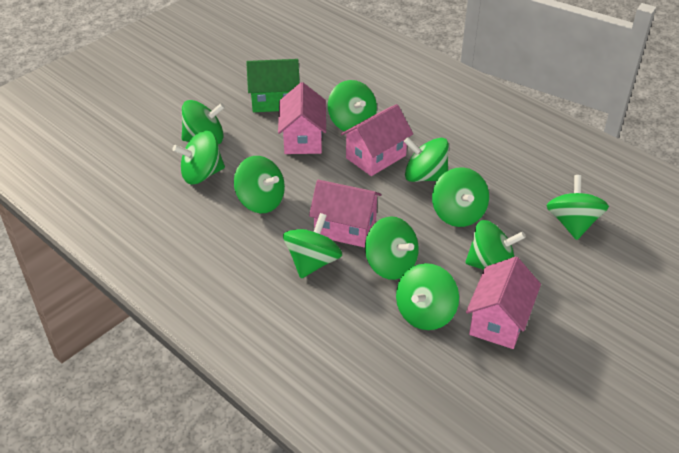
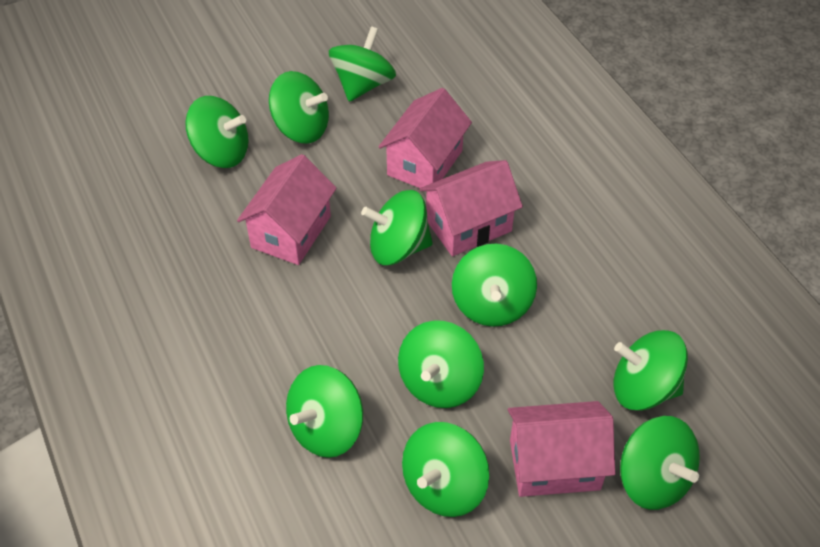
green house: 1 -> 0
green spinning top: 11 -> 10

